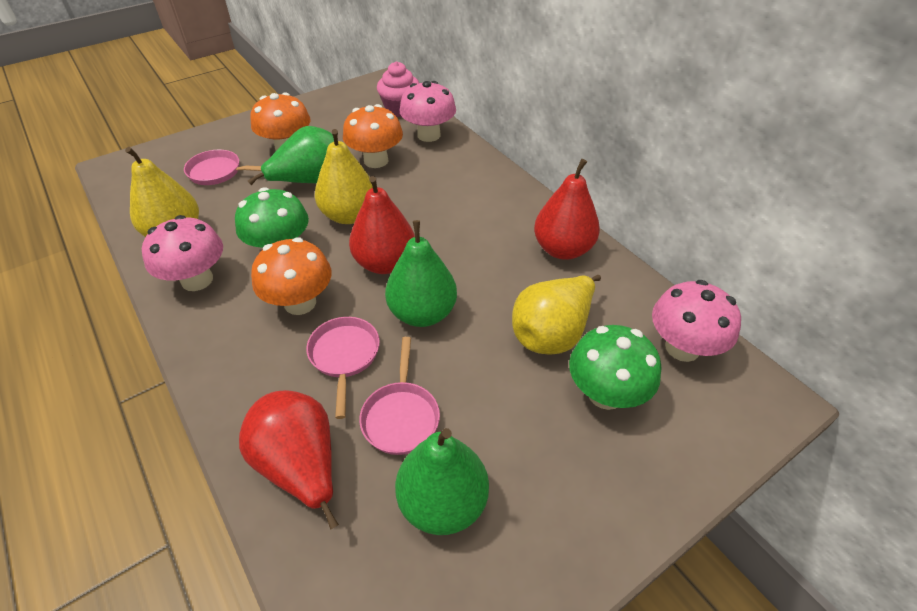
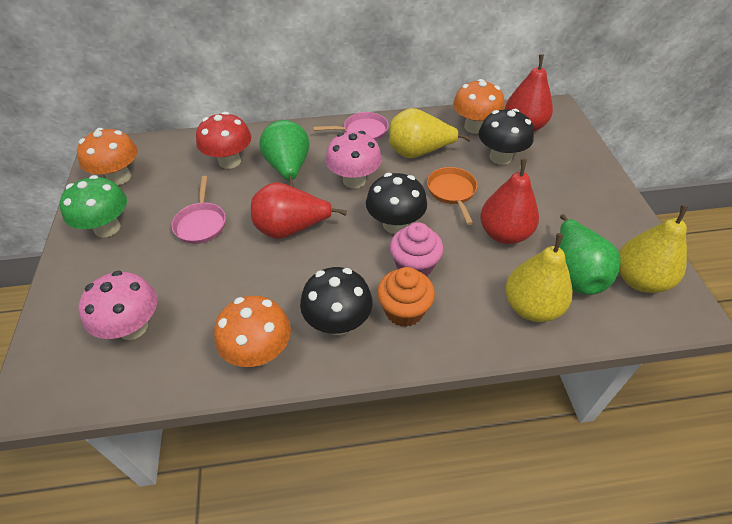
black mushroom: 0 -> 3
green mushroom: 2 -> 1
green pear: 3 -> 2
orange cupcake: 0 -> 1
orange pan: 0 -> 1
pink mushroom: 3 -> 2
pink pan: 3 -> 2
red mushroom: 0 -> 1

